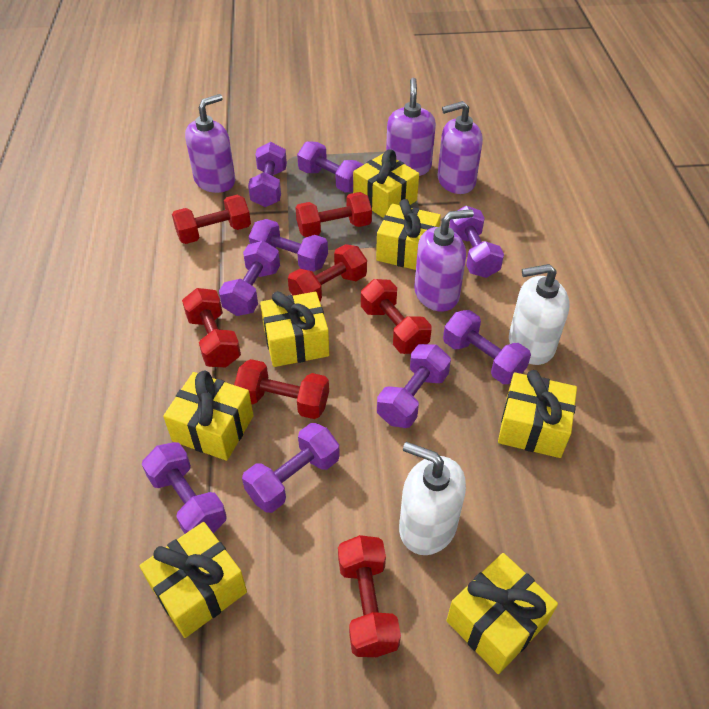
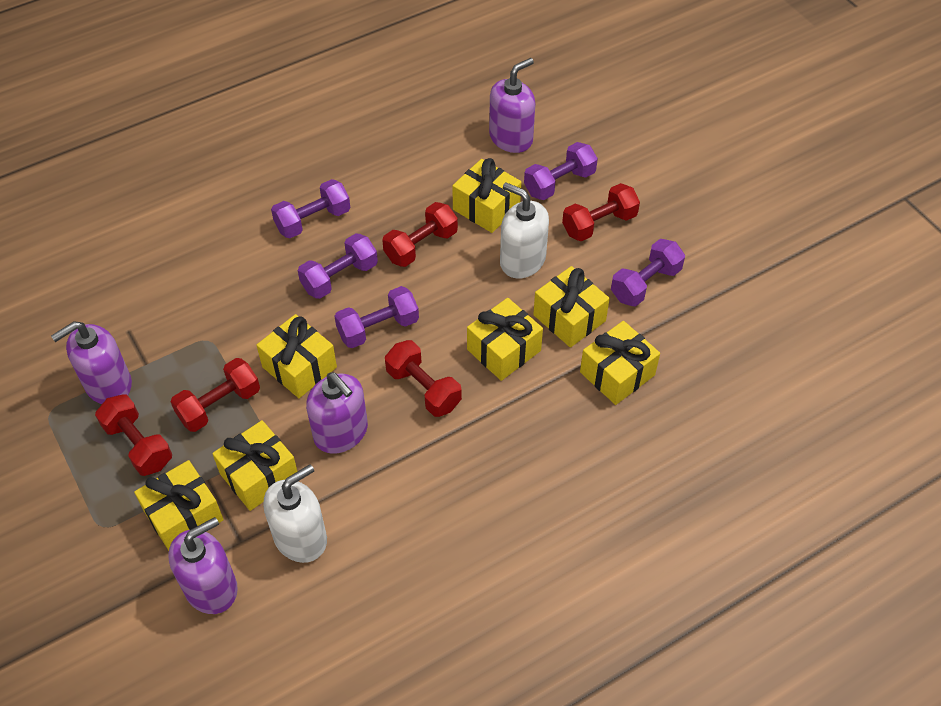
purple dumbbell: 9 -> 5
red dumbbell: 7 -> 5

